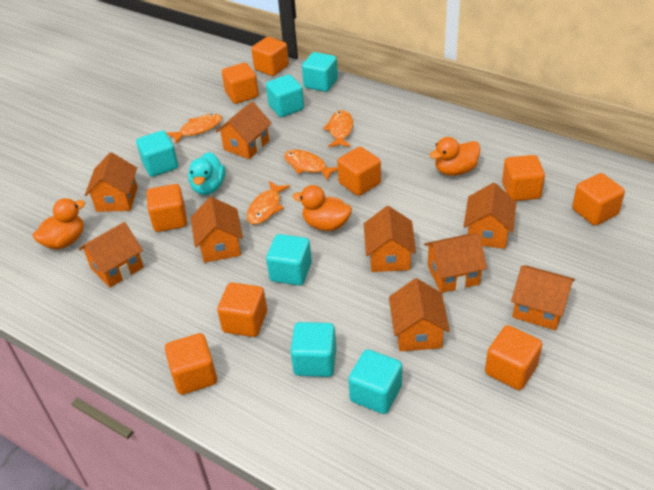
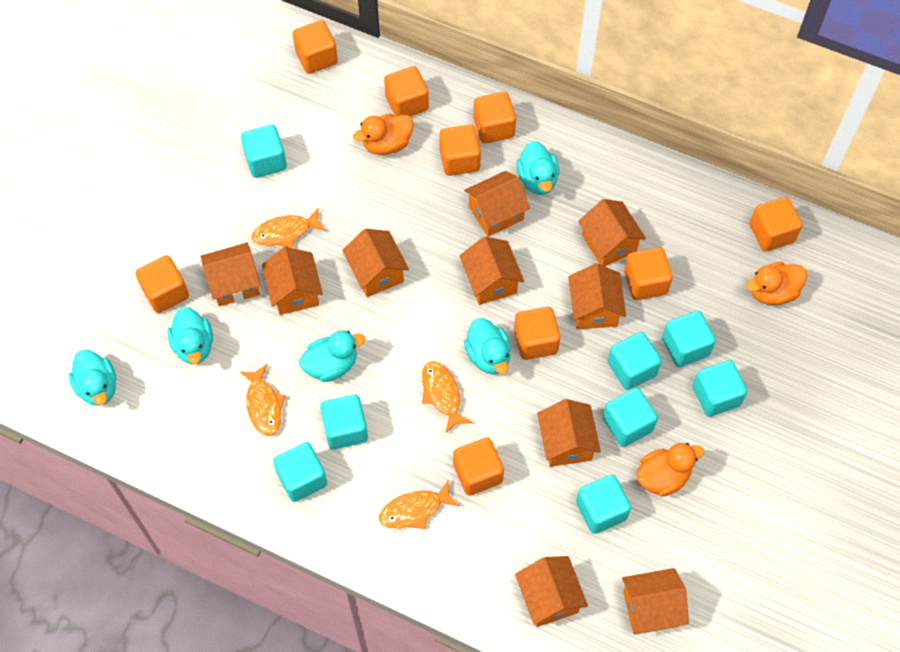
orange house: 9 -> 10
turquoise cube: 6 -> 8
turquoise duck: 1 -> 5

